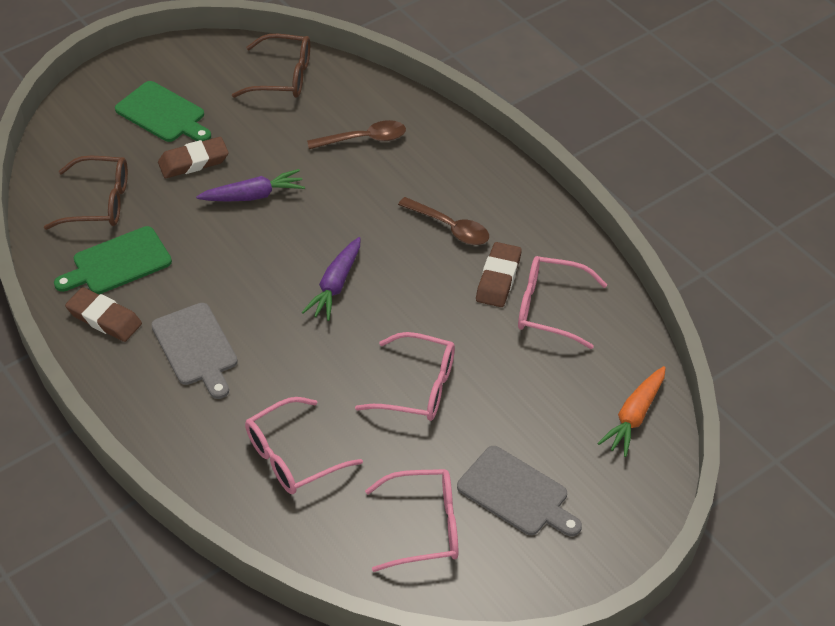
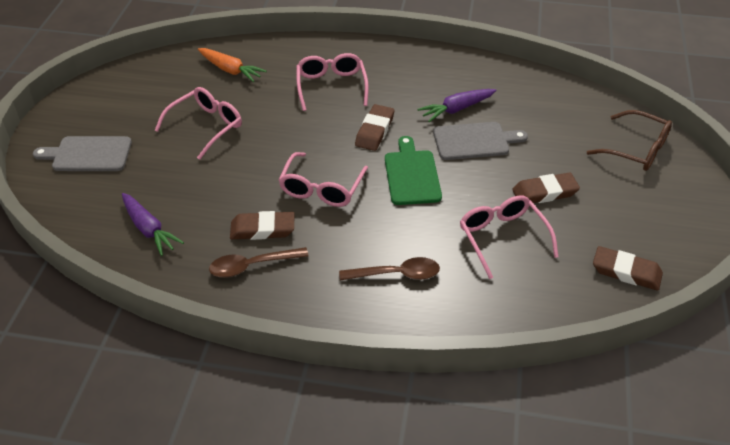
brown eraser: 3 -> 4
brown glasses: 2 -> 1
green cutting board: 2 -> 1

